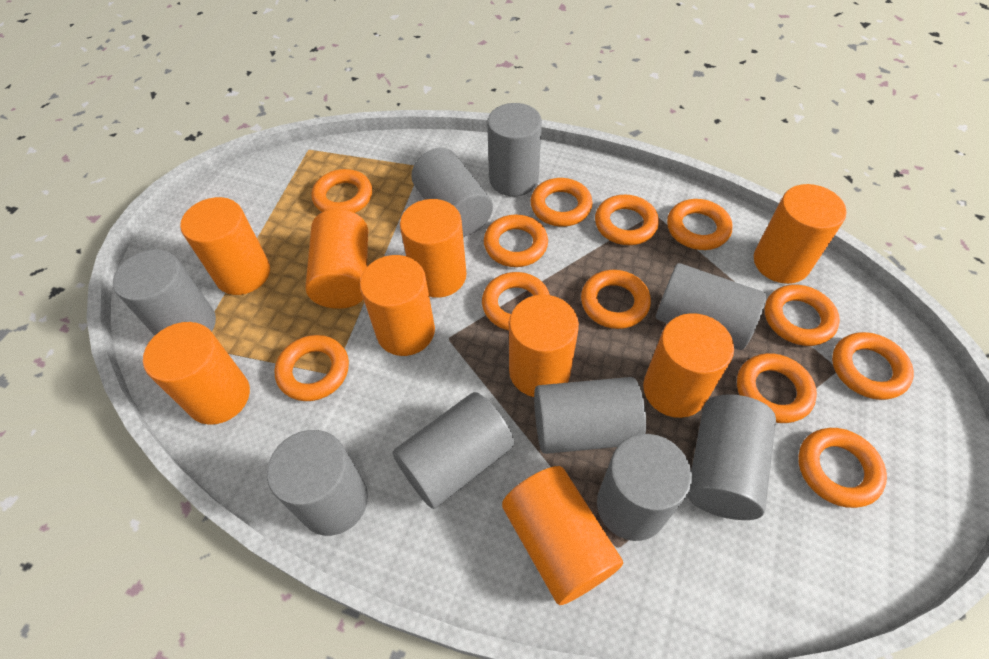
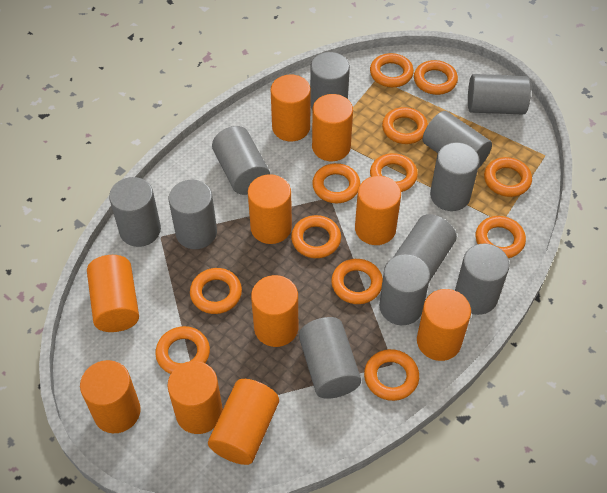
grey cylinder: 9 -> 11
orange cylinder: 9 -> 10

